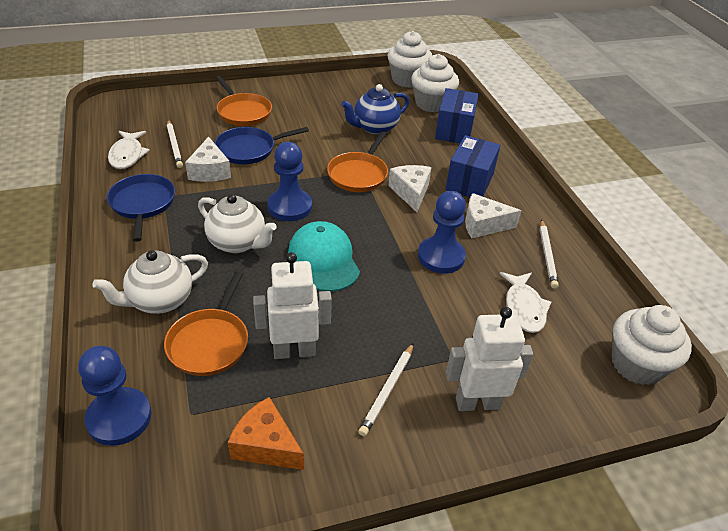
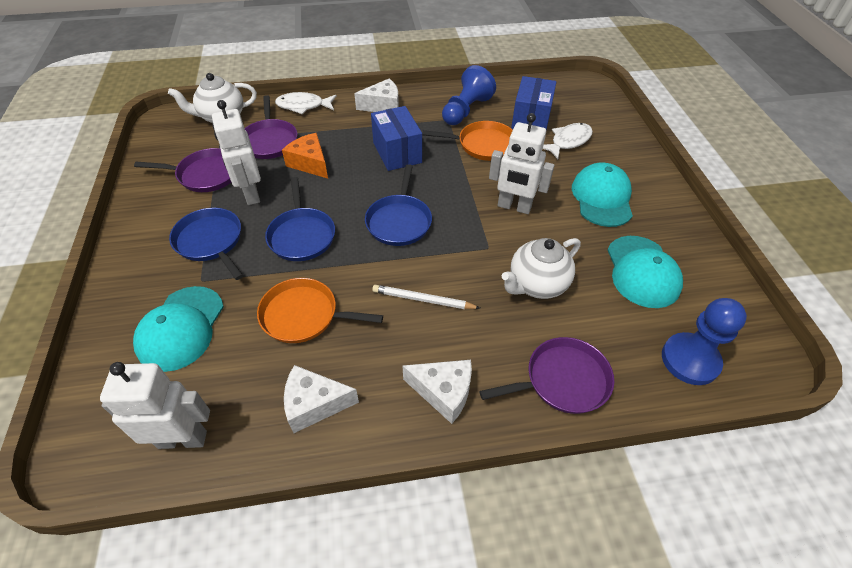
blue pan: 2 -> 3
blue pawn: 3 -> 2
blue teapot: 1 -> 0
orange pan: 3 -> 2
purple pan: 0 -> 3
turquoise cap: 1 -> 3
white cupcake: 3 -> 0
white pencil: 3 -> 1
white robot: 2 -> 3

